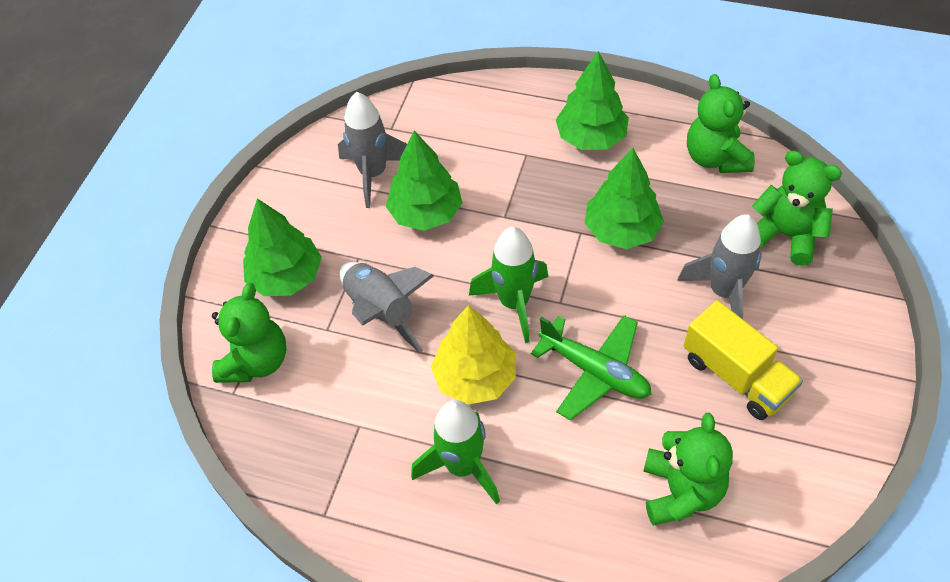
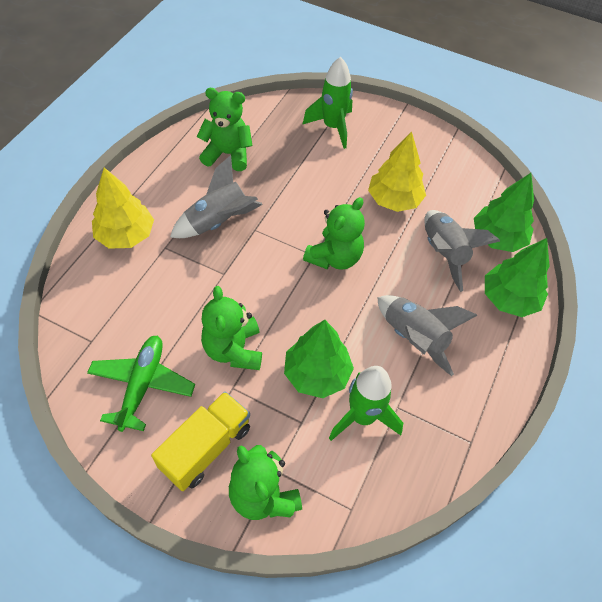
green tree: 4 -> 3
yellow tree: 1 -> 2

